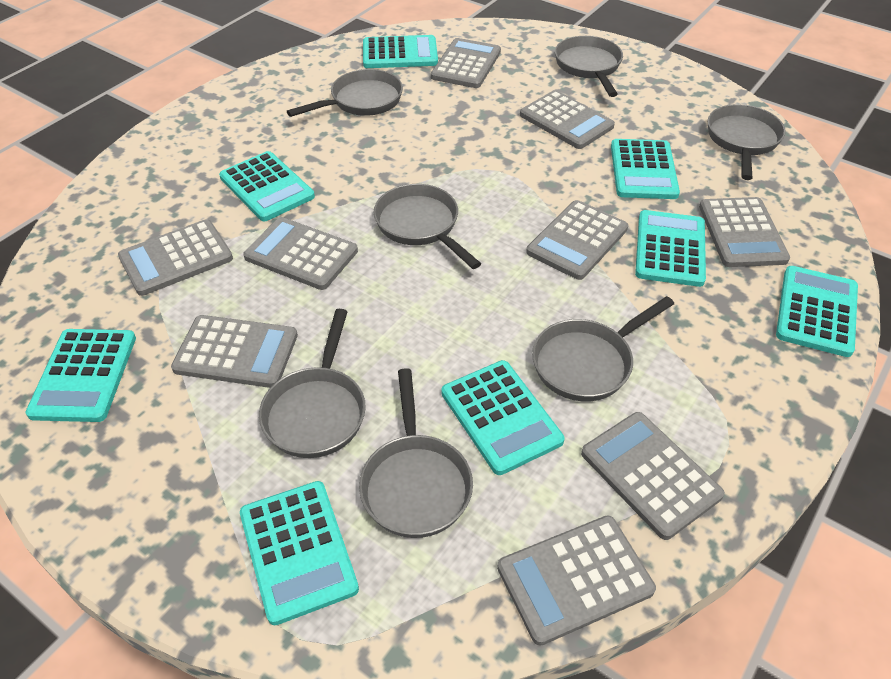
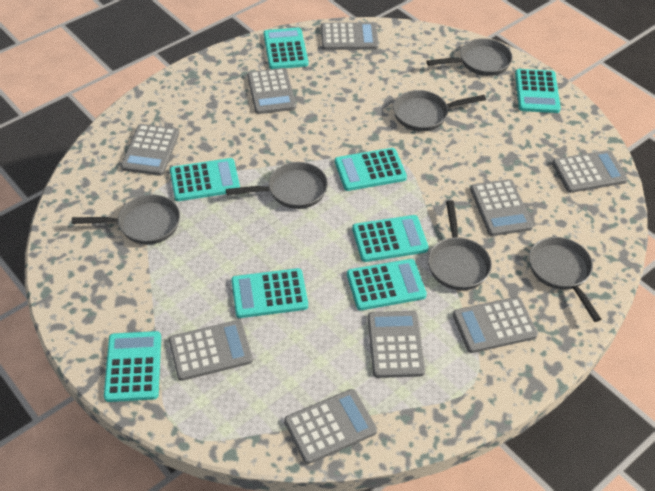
grey pan: 7 -> 6

